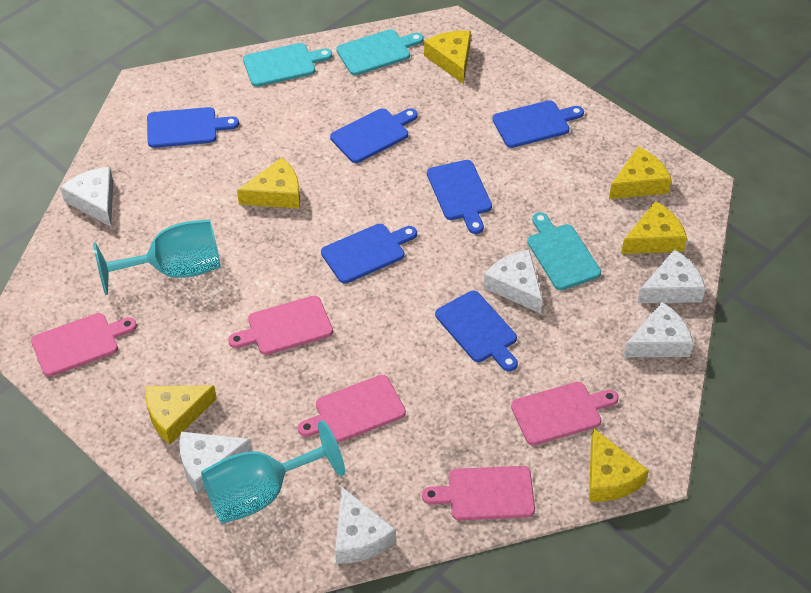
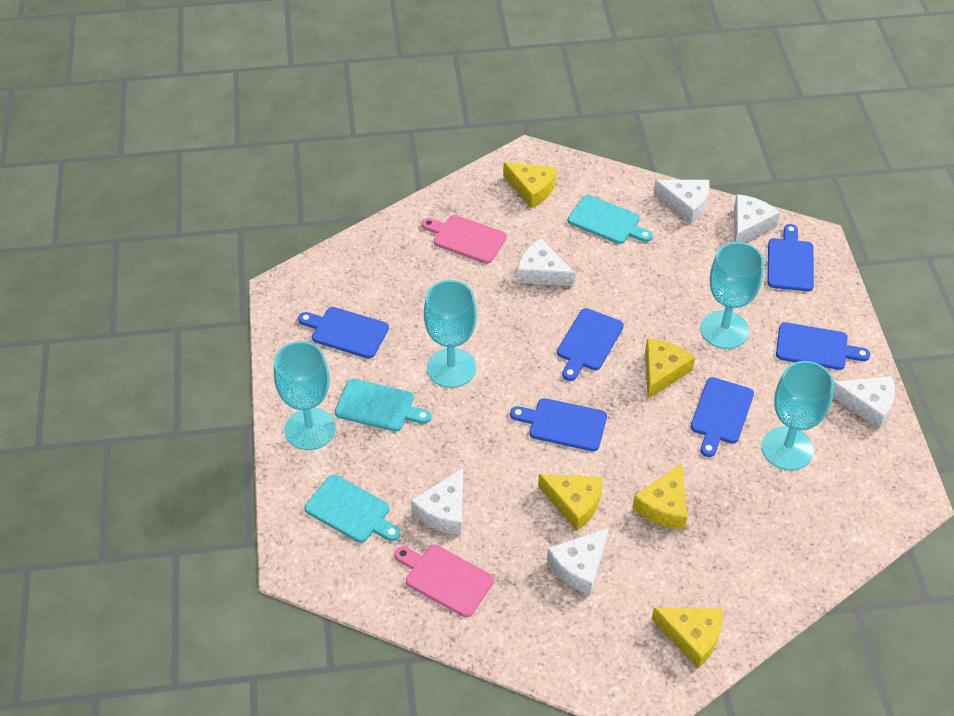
pink cutting board: 5 -> 2
turquoise goblet: 2 -> 4
yellow cheese: 6 -> 5

